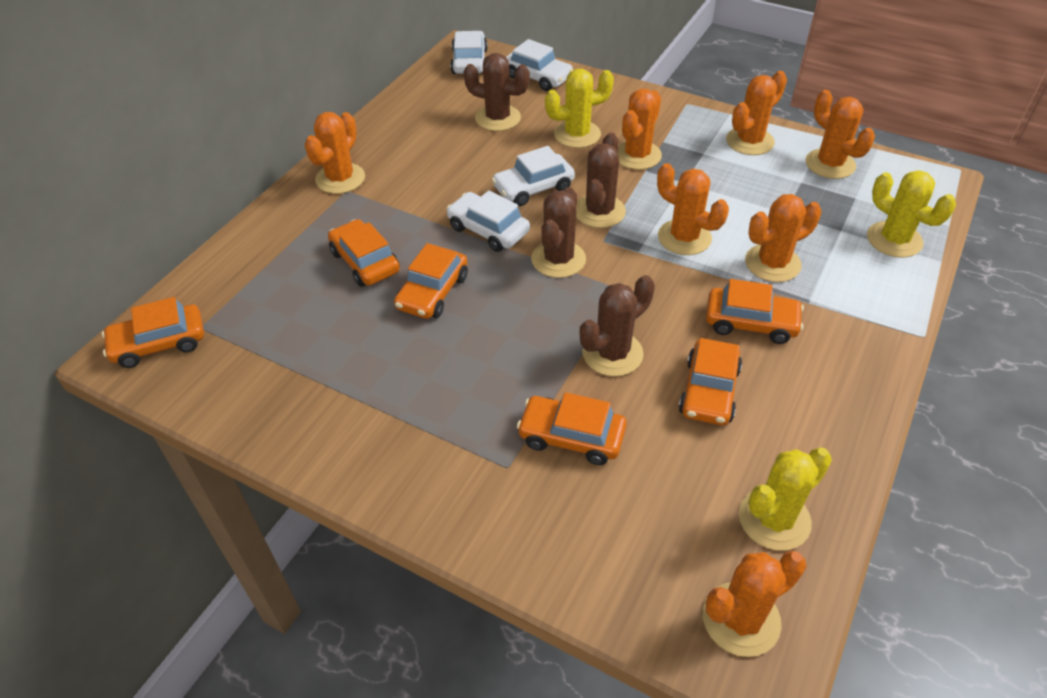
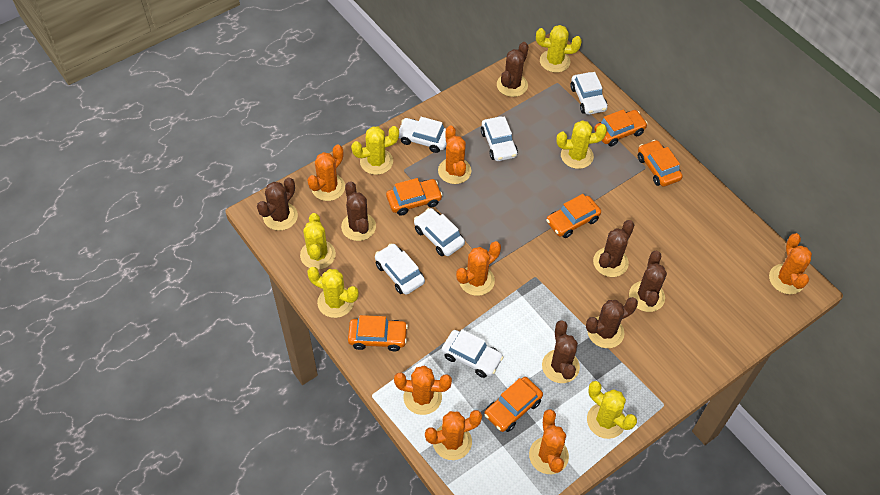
brown cactus: 4 -> 7
white car: 4 -> 6
yellow cactus: 3 -> 6

